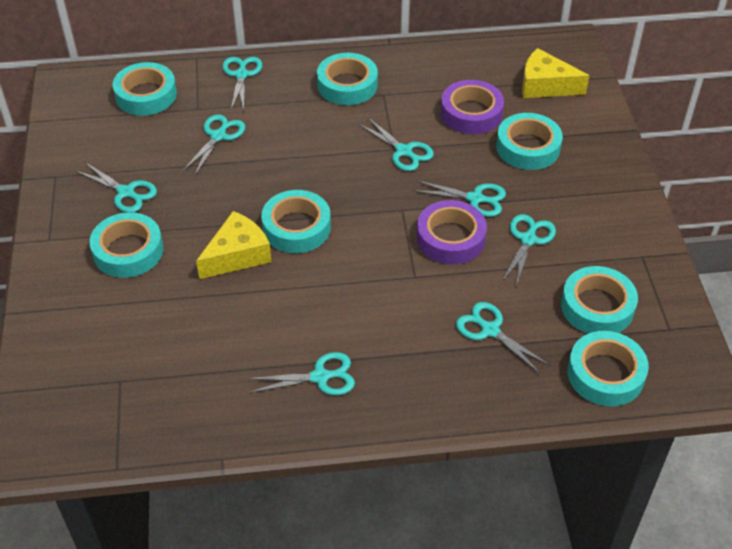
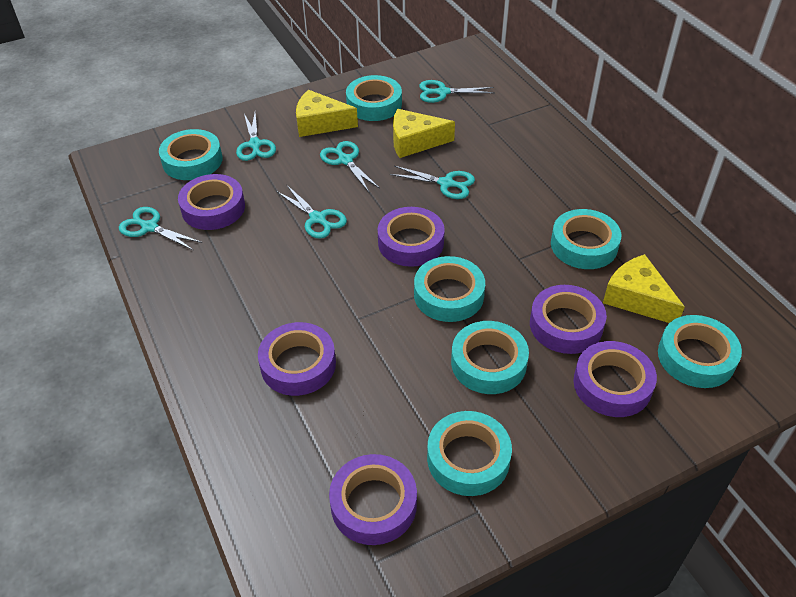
purple tape: 2 -> 6
turquoise scissors: 8 -> 6
yellow cheese: 2 -> 3

